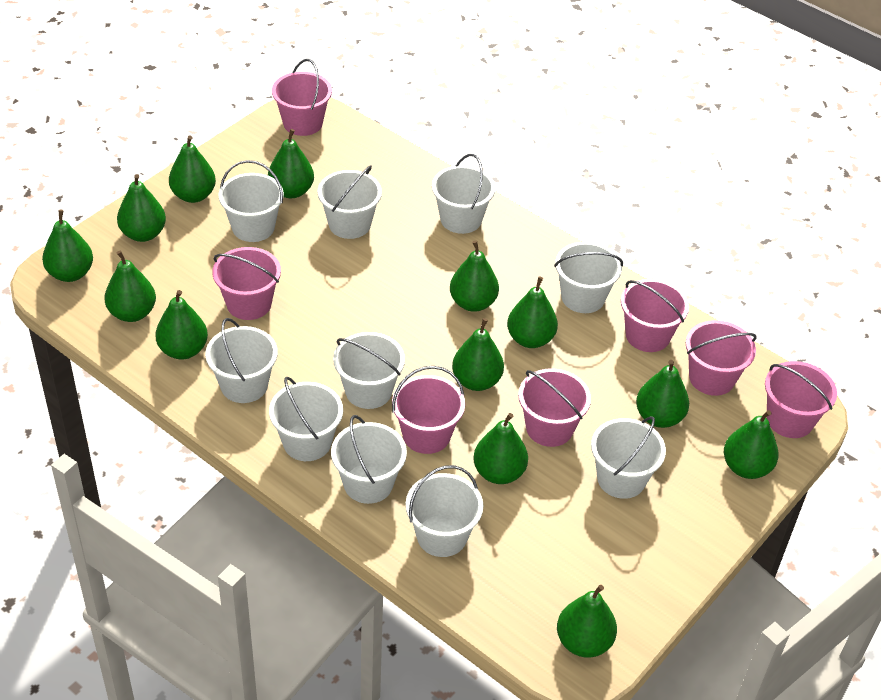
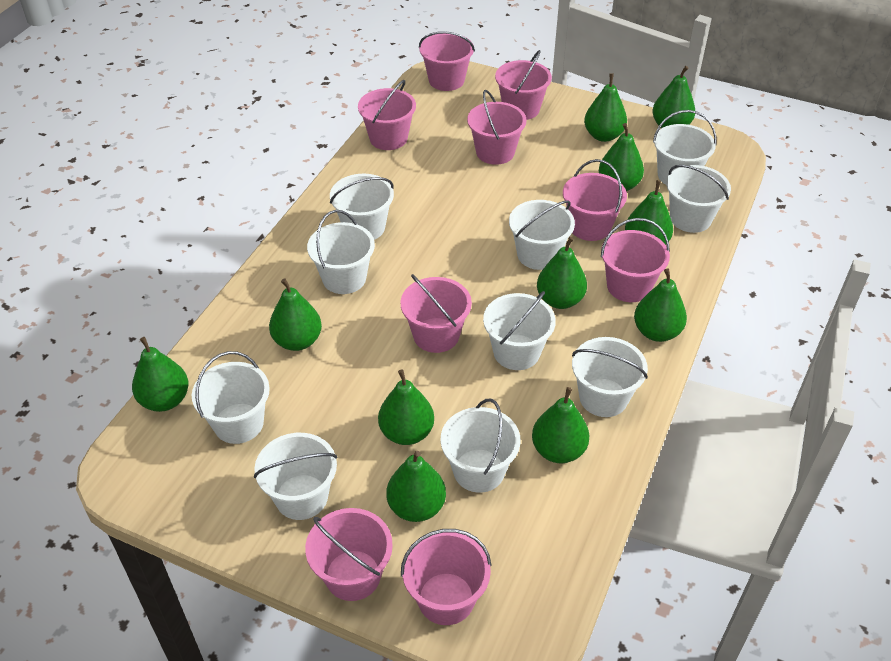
green pear: 13 -> 11
pink bucket: 7 -> 9

